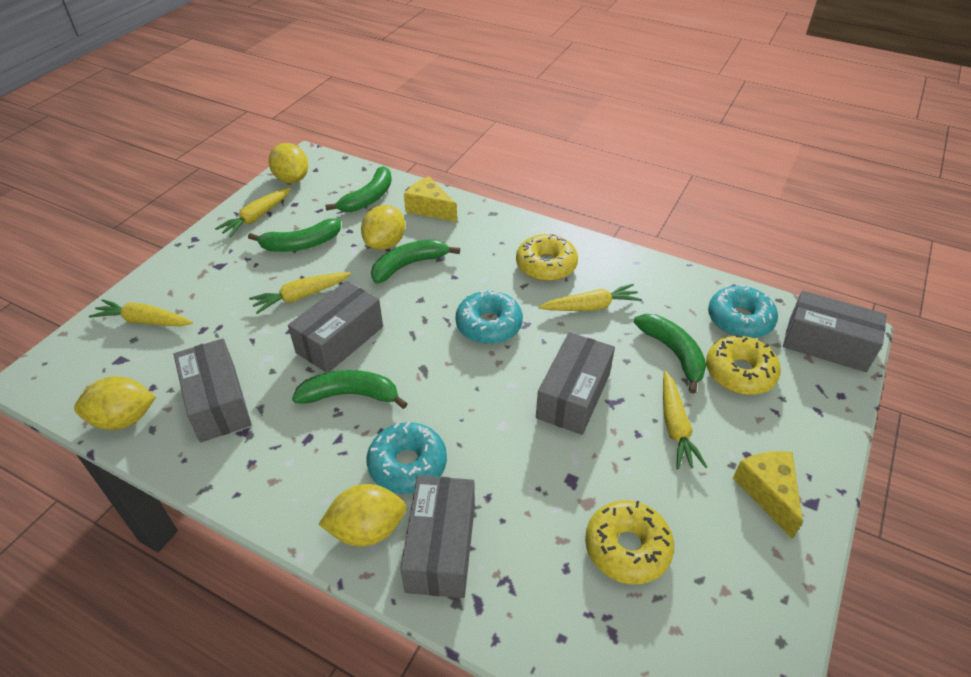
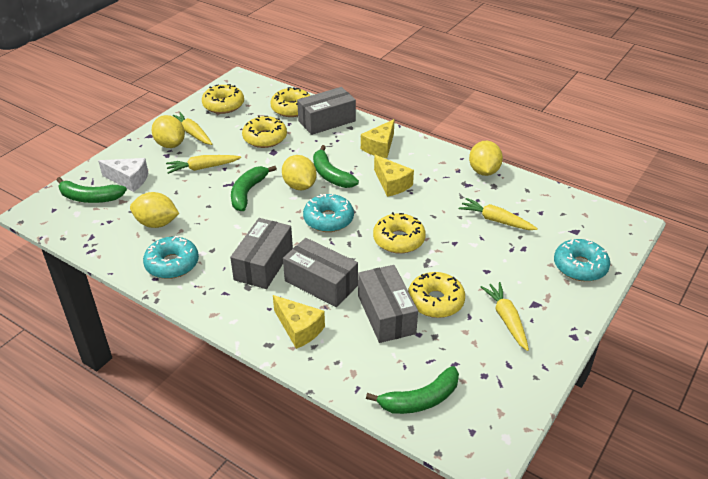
green banana: 5 -> 4
grey box: 5 -> 4
white cheese: 0 -> 1
yellow carrot: 5 -> 4
yellow cheese: 2 -> 3
yellow donut: 3 -> 5

